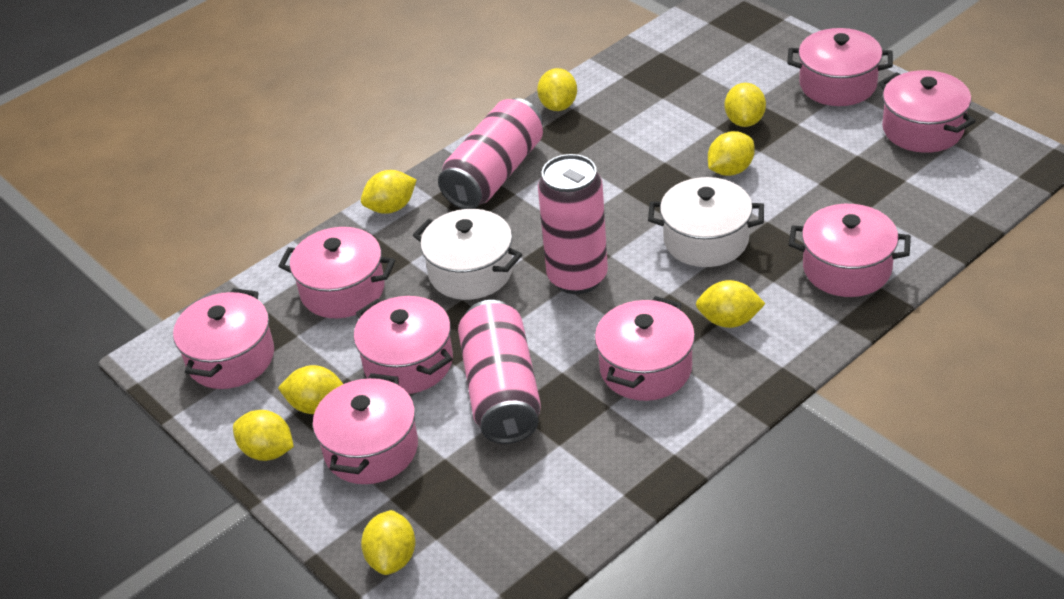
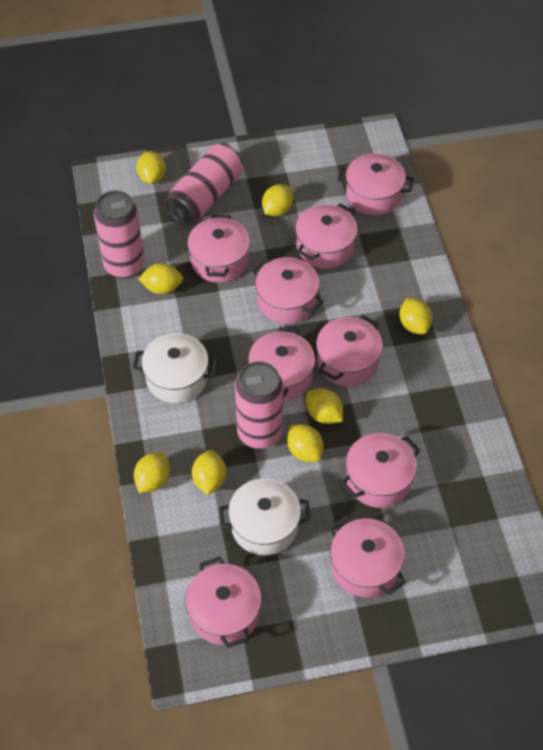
pink pot: 8 -> 9

